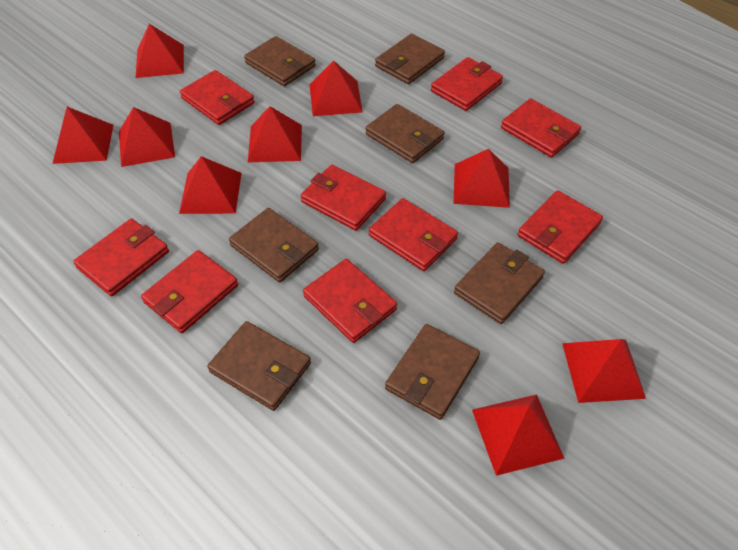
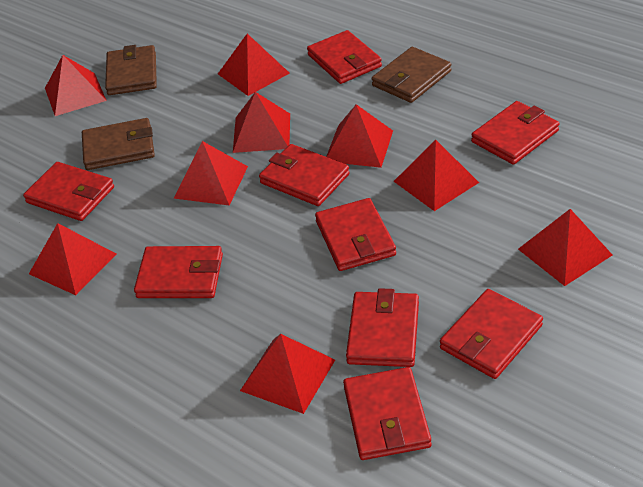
brown wallet: 7 -> 3

